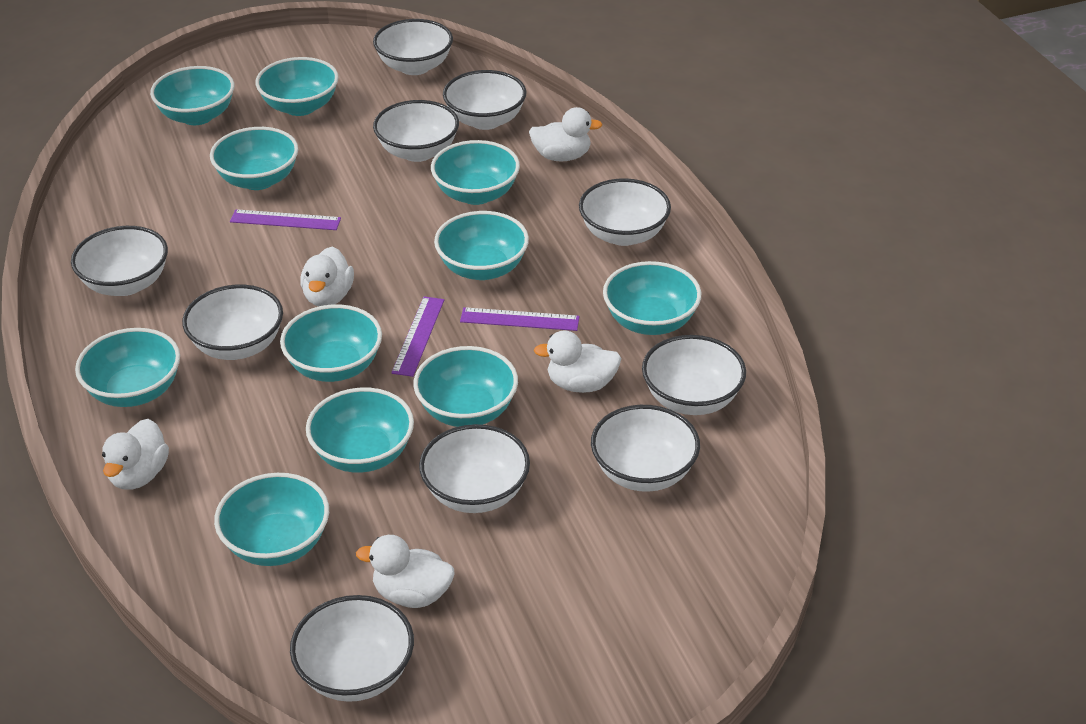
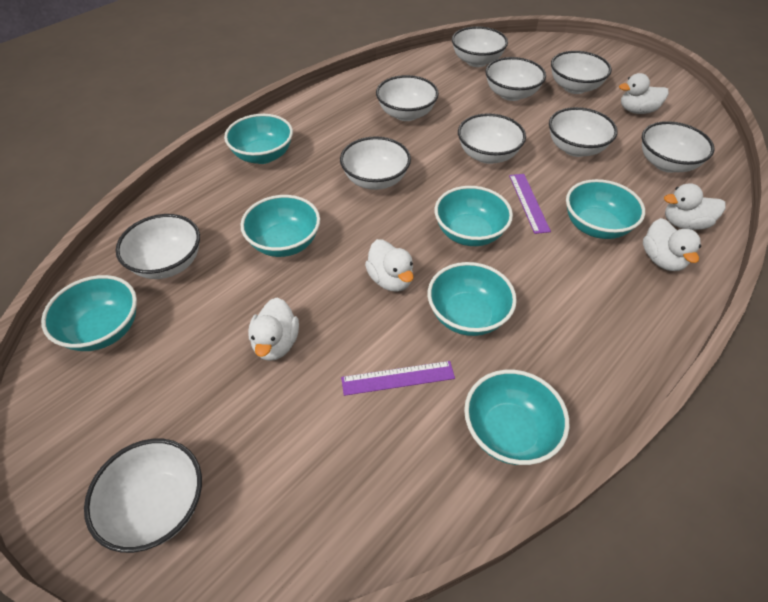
purple ruler: 3 -> 2
turquoise bowl: 11 -> 7

